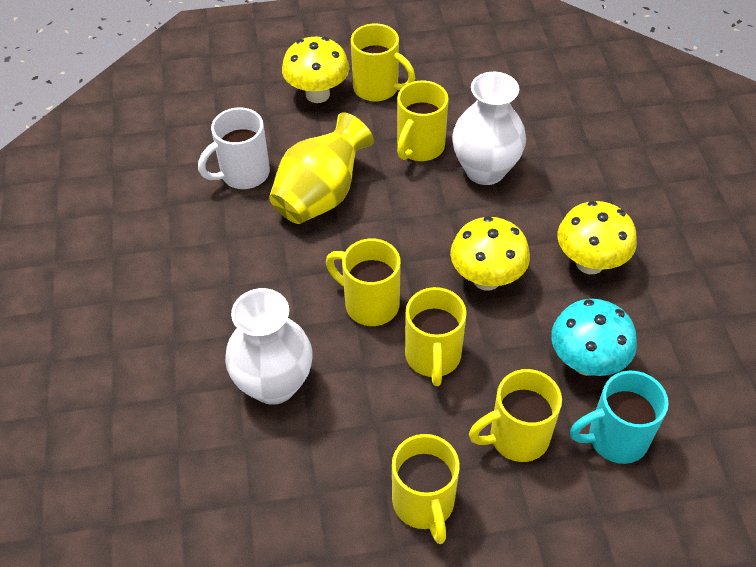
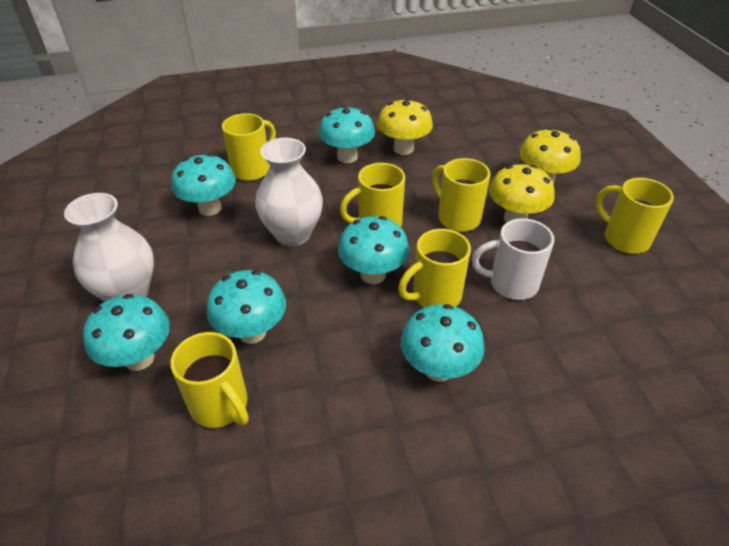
turquoise mug: 1 -> 0
turquoise mushroom: 1 -> 6
yellow vase: 1 -> 0

